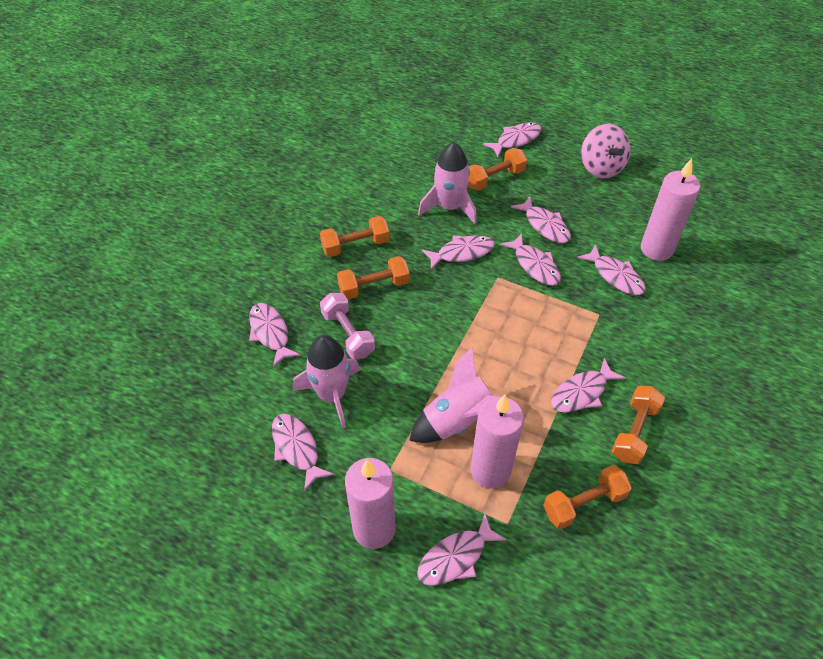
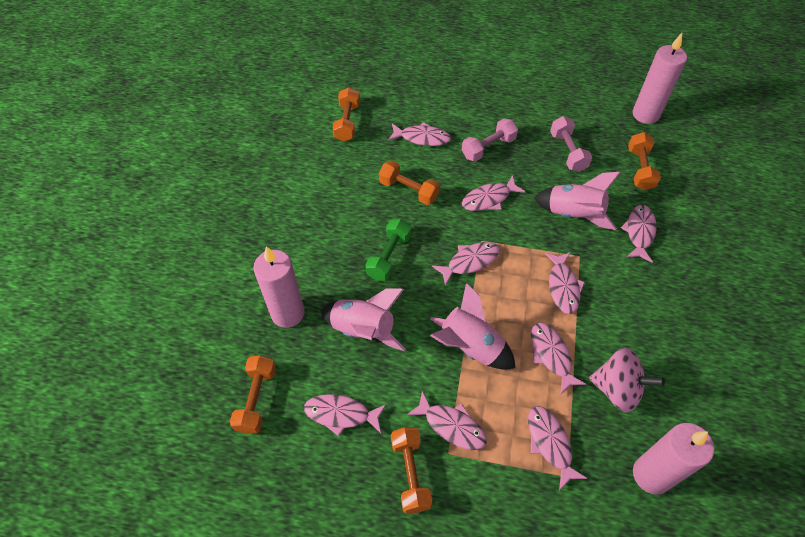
green dumbbell: 0 -> 1
pink dumbbell: 1 -> 2

